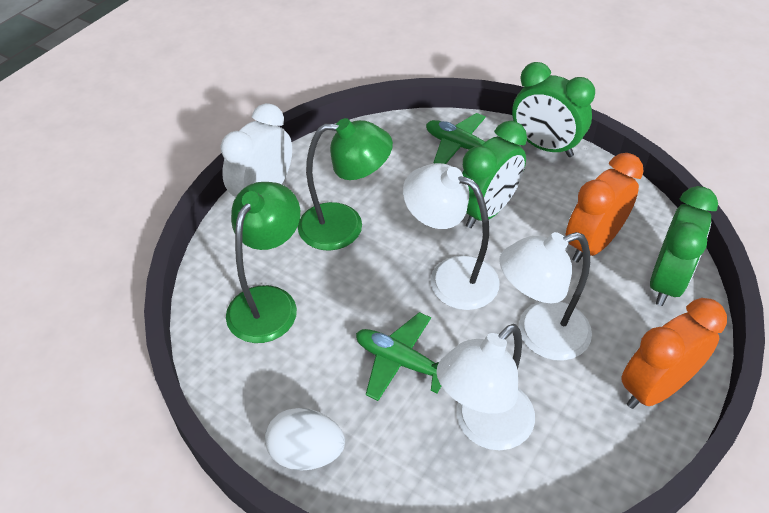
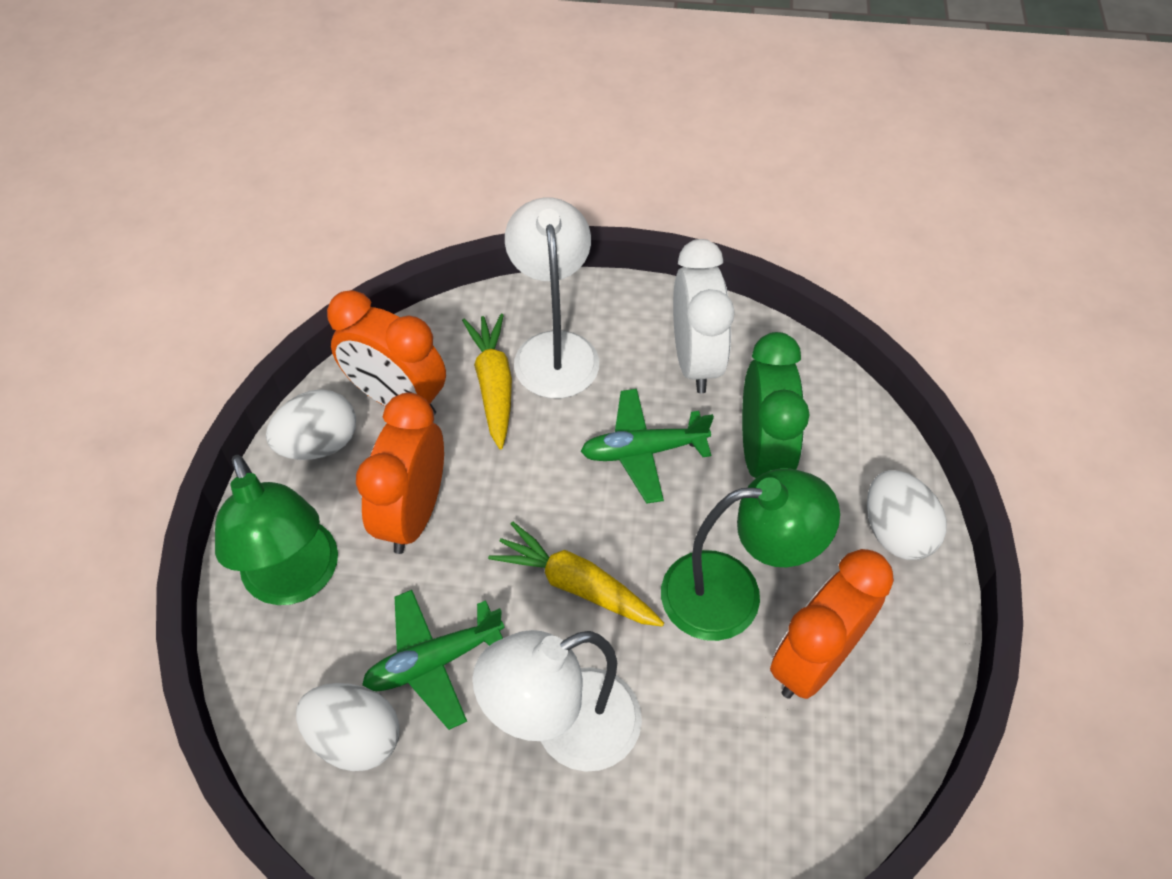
green clock: 3 -> 1
orange clock: 2 -> 3
white egg: 1 -> 3
white lamp: 3 -> 2
yellow carrot: 0 -> 2

